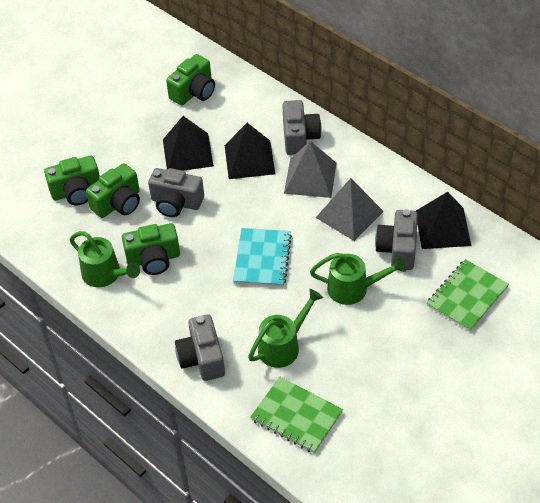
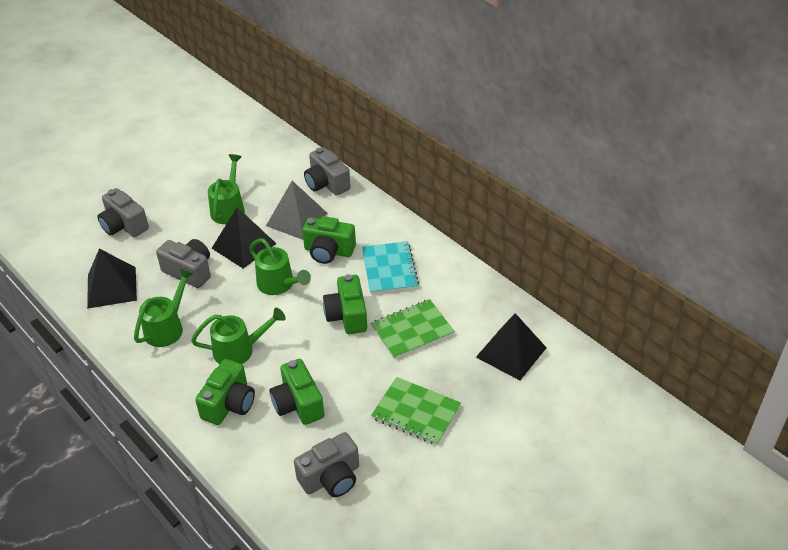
green watering can: 3 -> 4
grey pyramid: 2 -> 1

